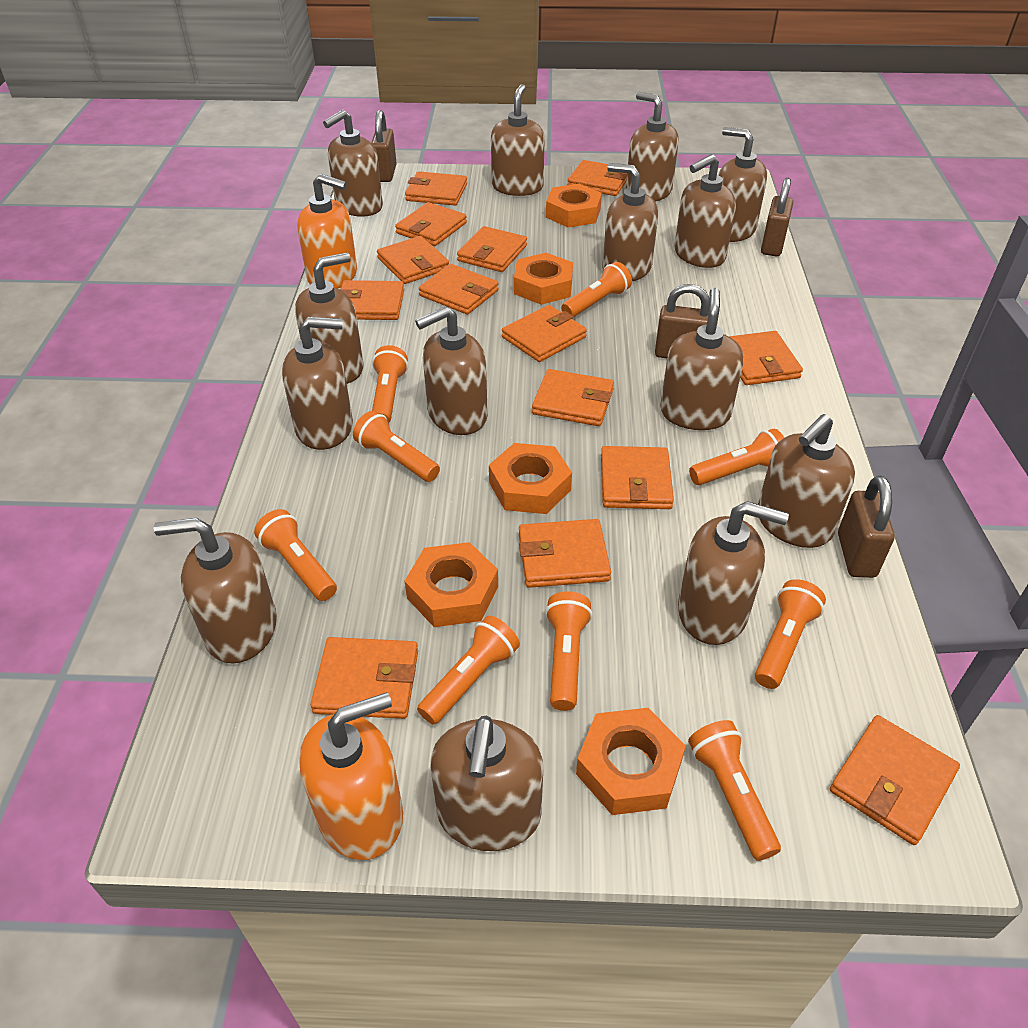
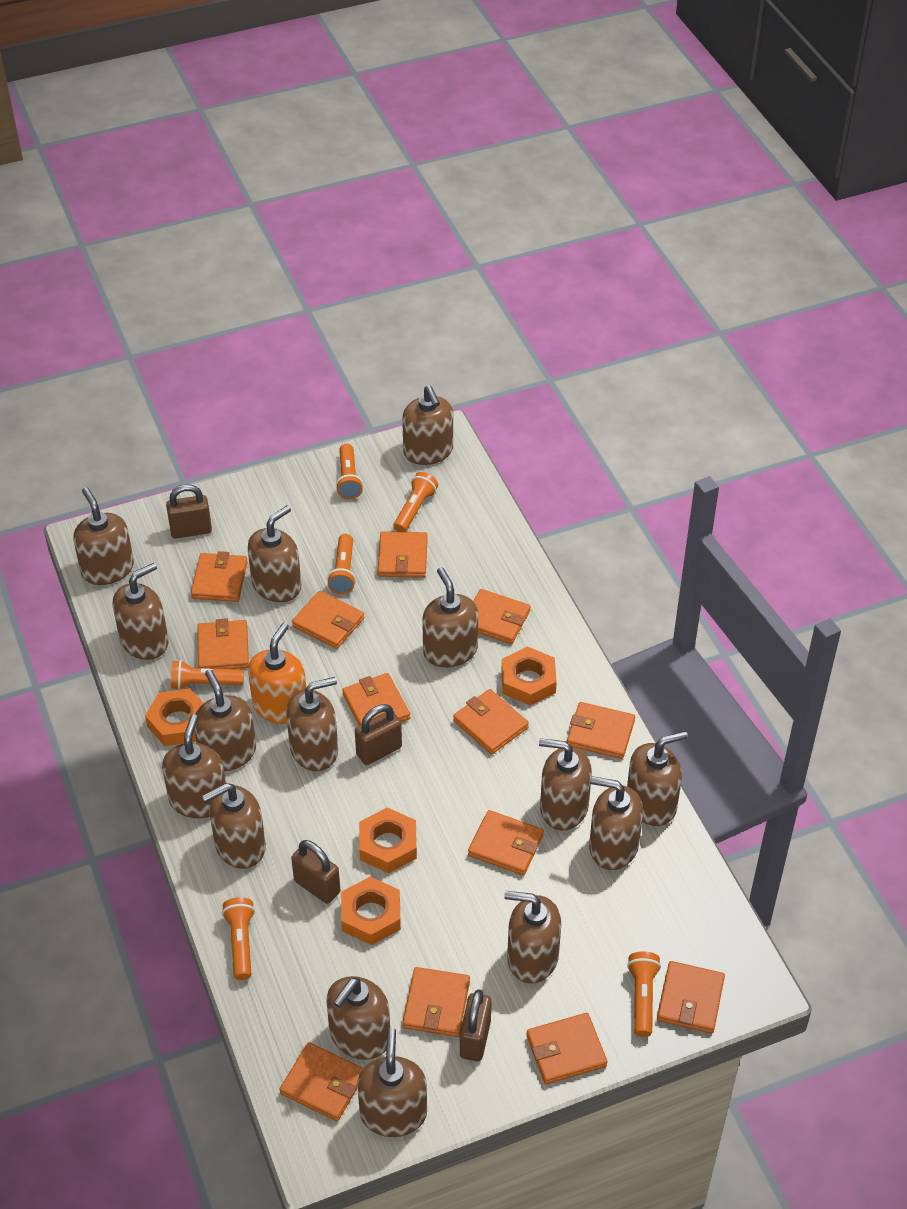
brown soap dispenser: 14 -> 15
orange flashlight: 9 -> 6
orange nut: 5 -> 4
orange soap dispenser: 2 -> 1
orange wallet: 14 -> 13

